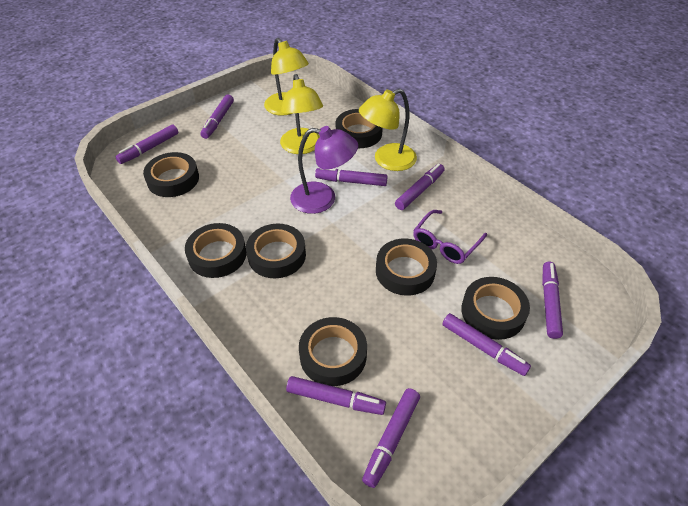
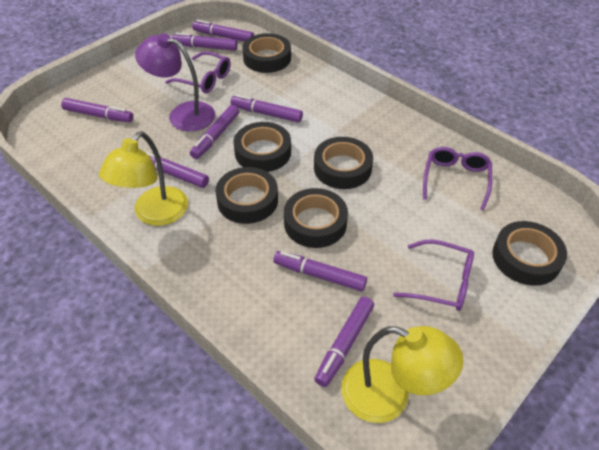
black tape: 7 -> 6
purple glasses: 1 -> 3
yellow lamp: 3 -> 2

